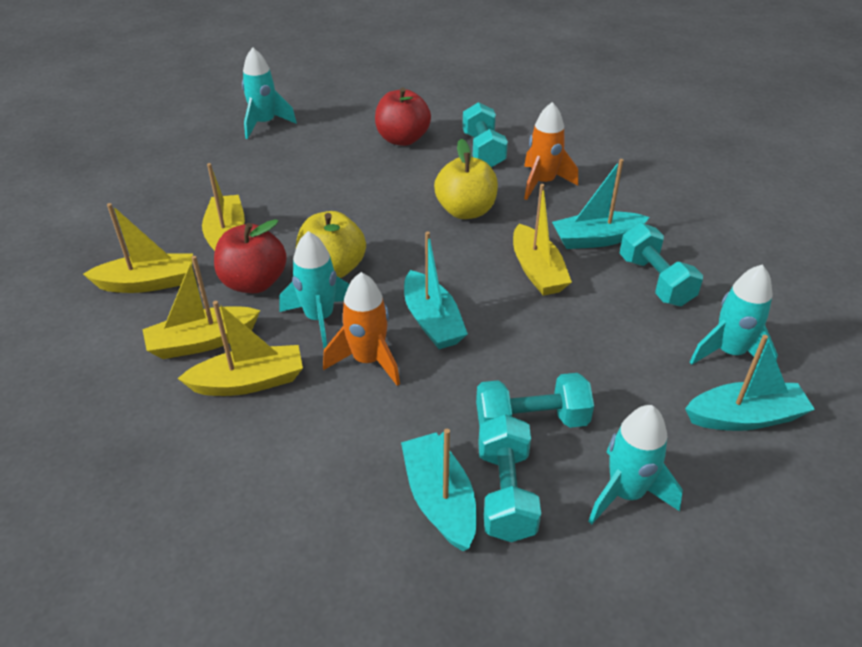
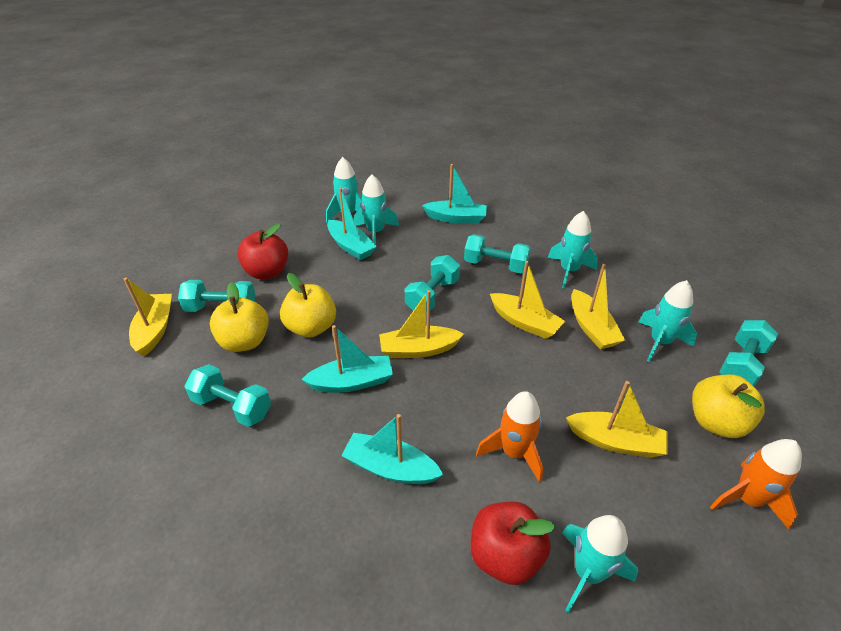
turquoise dumbbell: 4 -> 5
turquoise rocket: 4 -> 5
yellow apple: 2 -> 3

